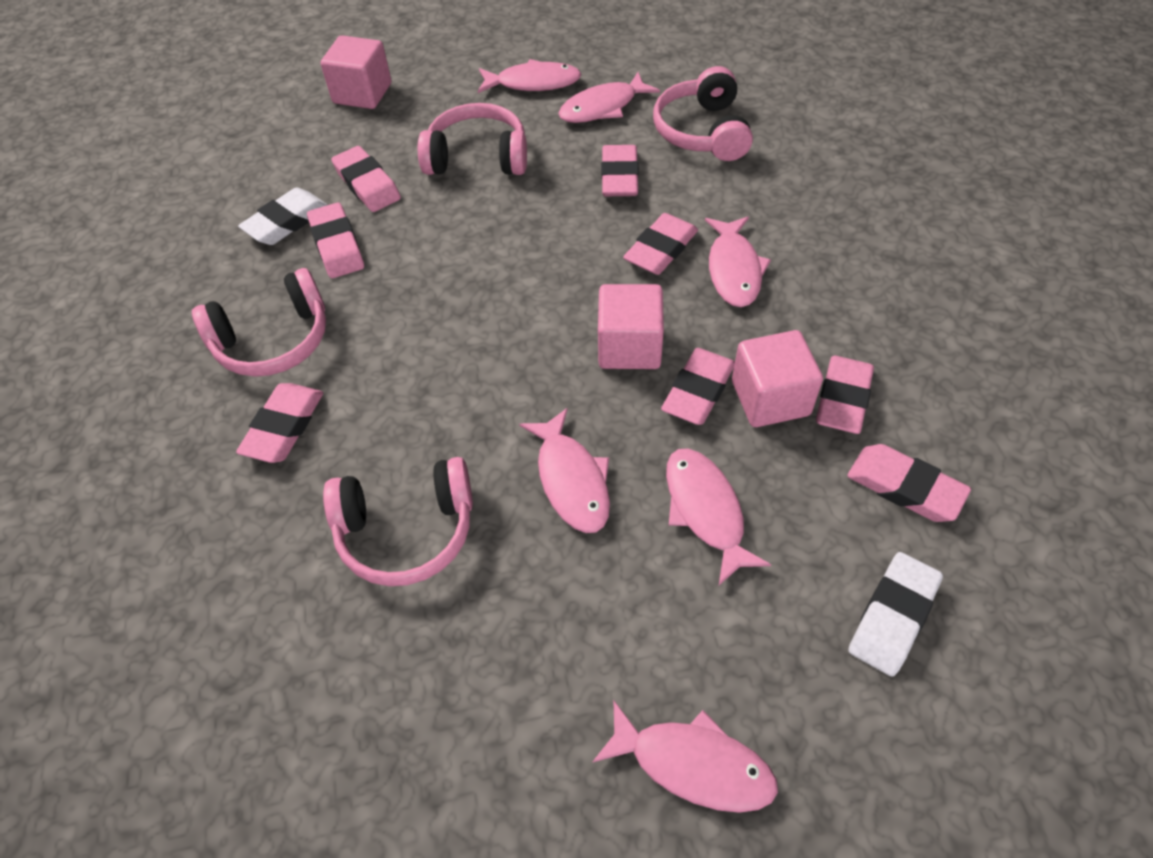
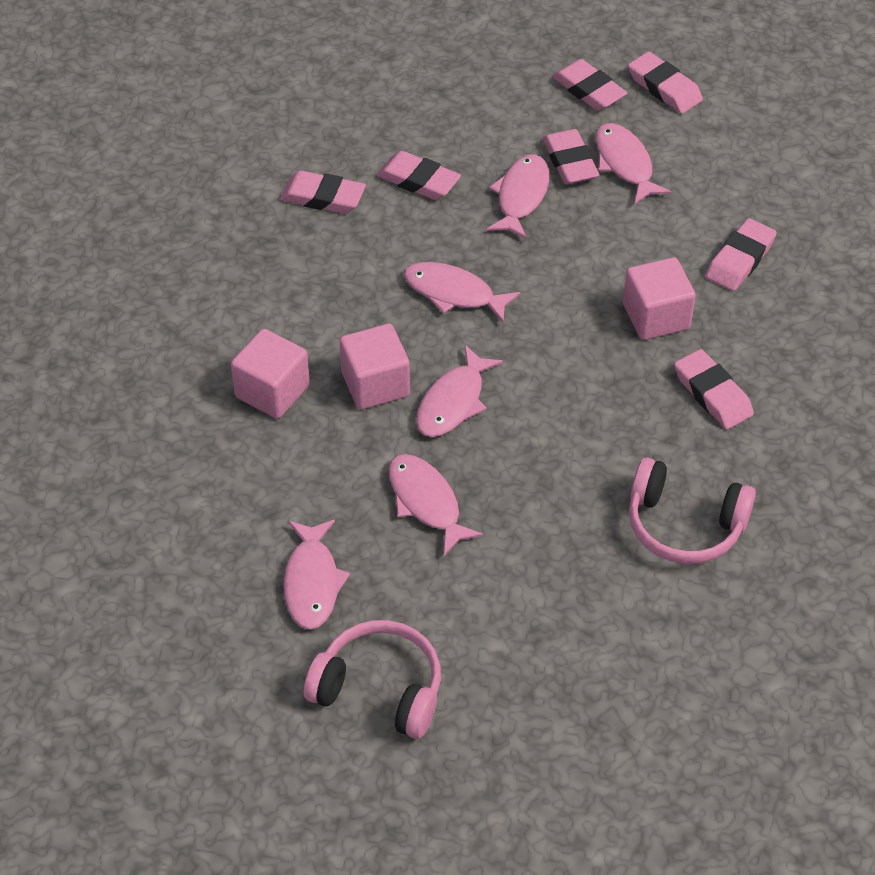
pink eraser: 8 -> 7
pink headphones: 4 -> 2
white eraser: 2 -> 0

